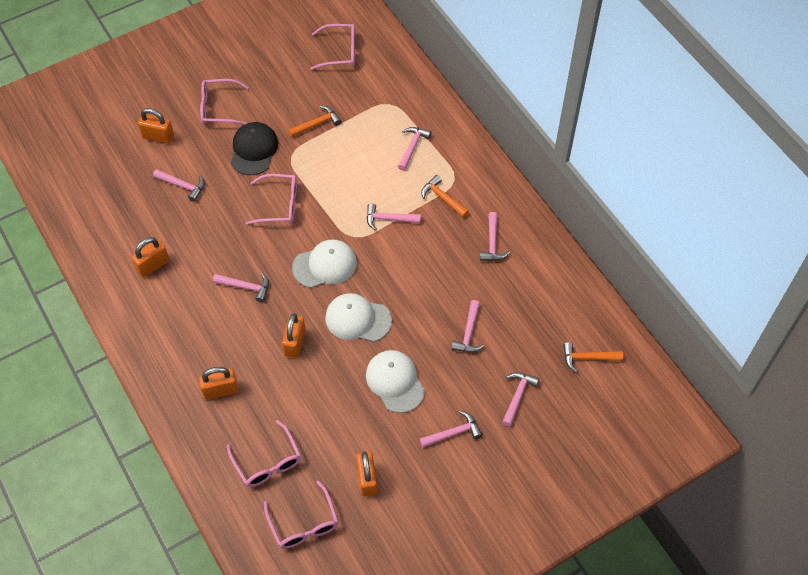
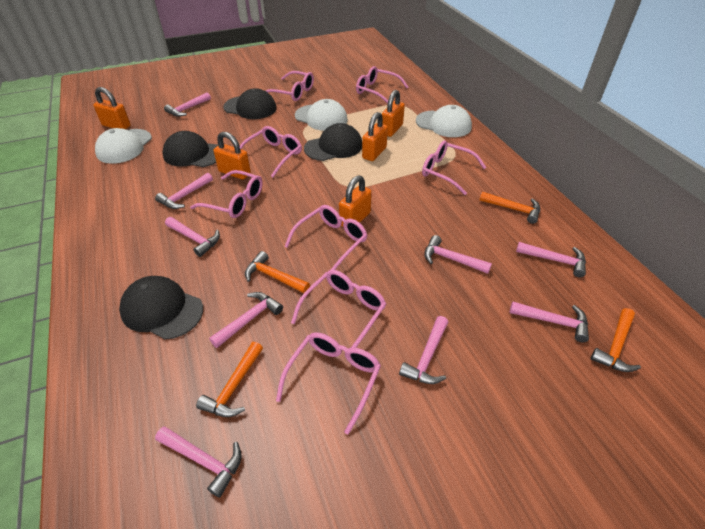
black cap: 1 -> 4
orange hammer: 3 -> 4
pink glasses: 5 -> 8
pink hammer: 8 -> 9

